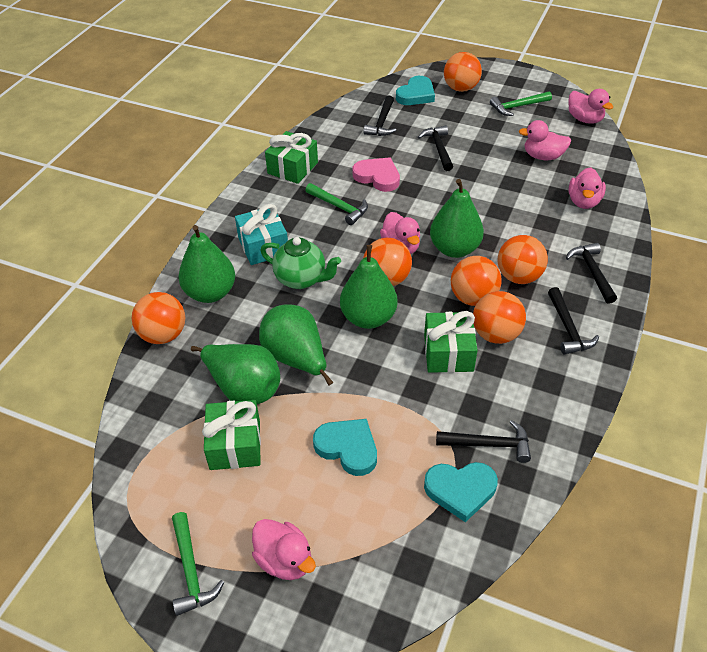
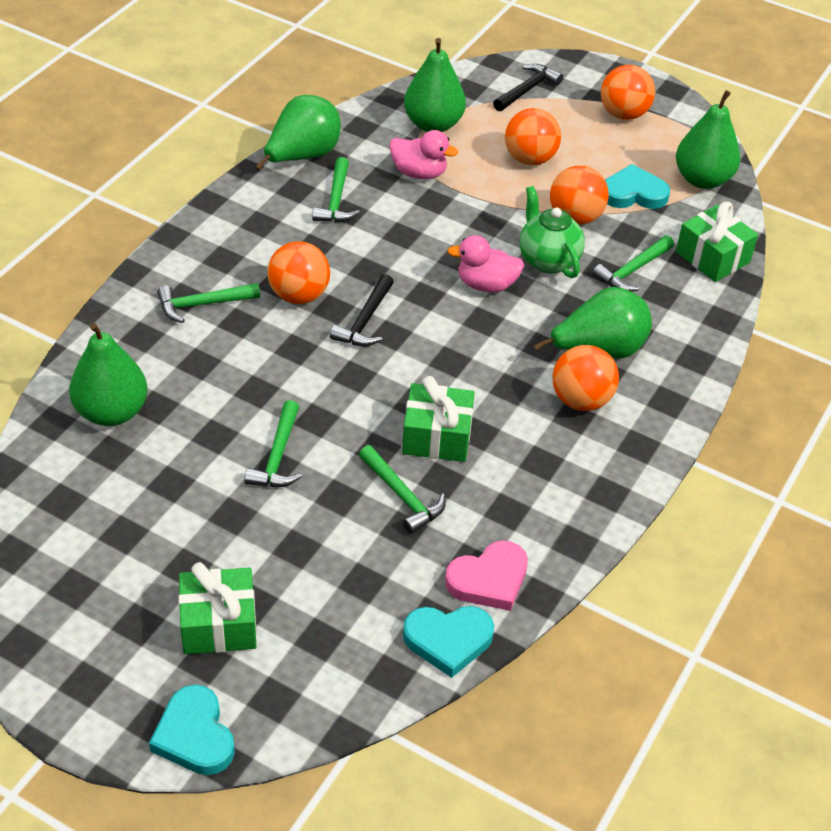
black hammer: 5 -> 2
green hammer: 3 -> 5
orange ball: 6 -> 5
pink duck: 5 -> 2
turquoise gift: 1 -> 0

